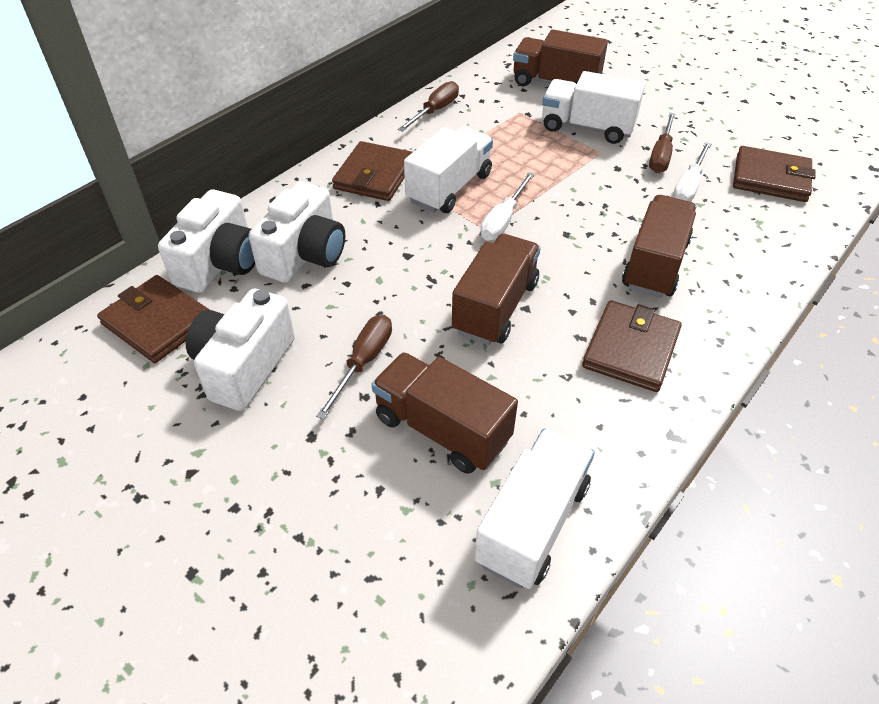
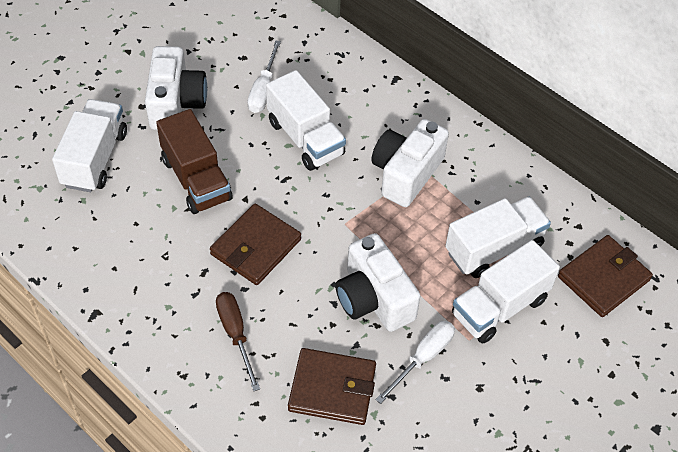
brown screwdriver: 3 -> 1
brown truck: 4 -> 1
brown wallet: 4 -> 3
white truck: 3 -> 4

